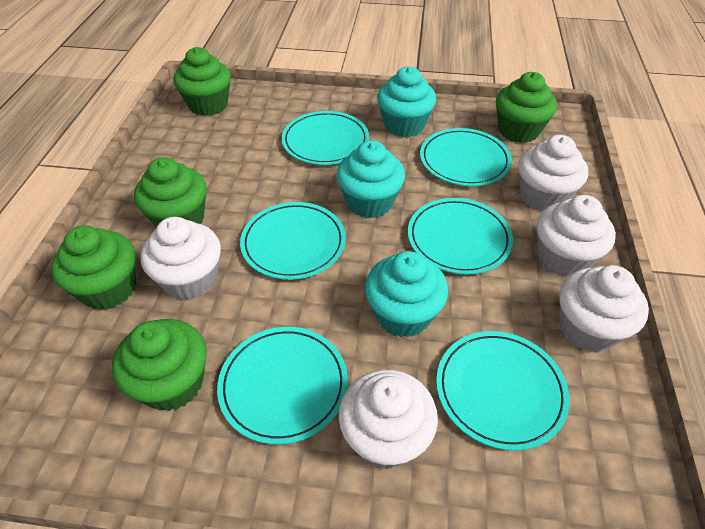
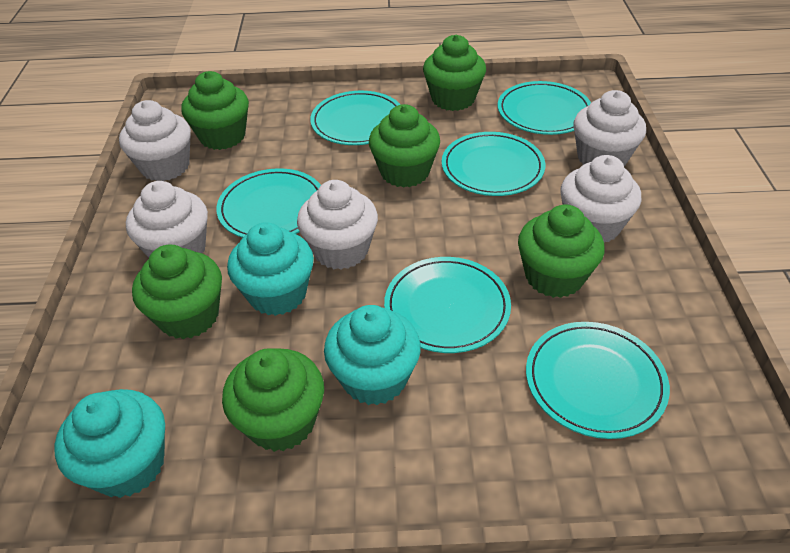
green cupcake: 5 -> 6

